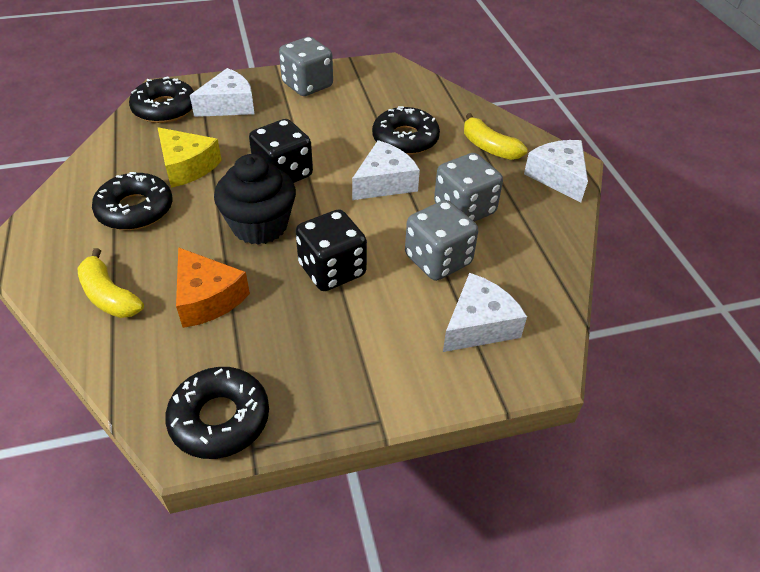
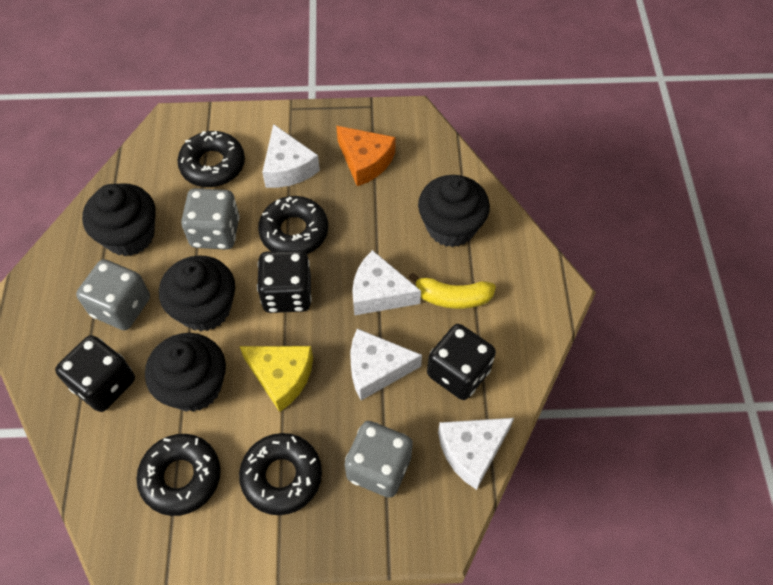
black cupcake: 1 -> 4
black dice: 2 -> 3
yellow banana: 2 -> 1

